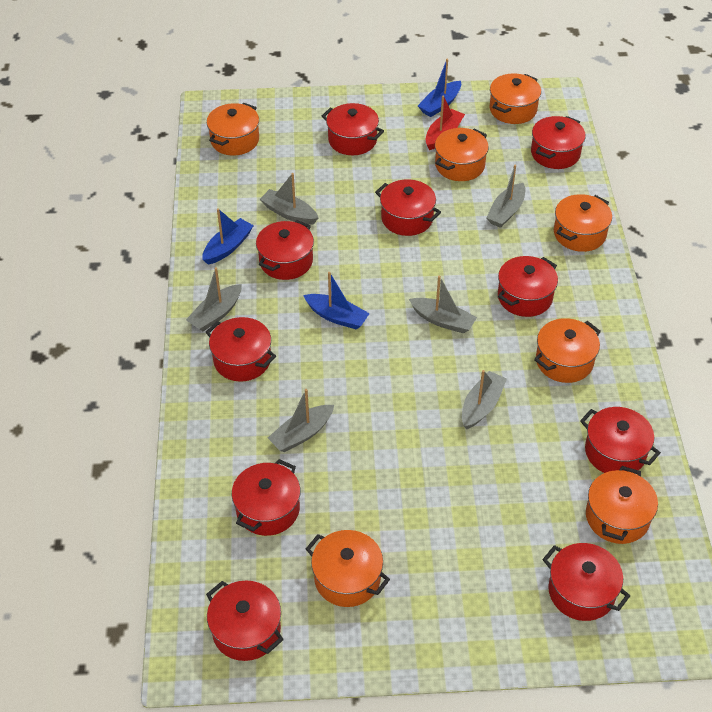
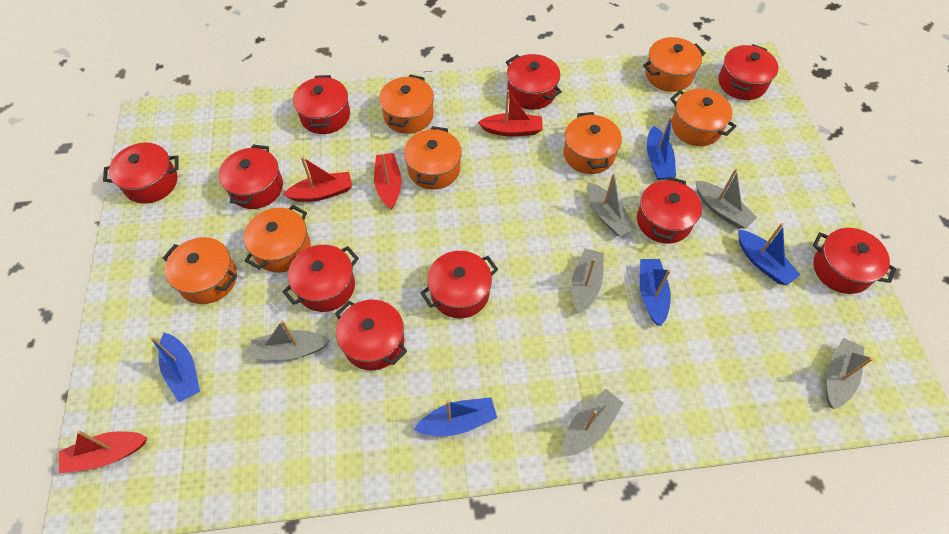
blue boat: 3 -> 5
red boat: 1 -> 4

